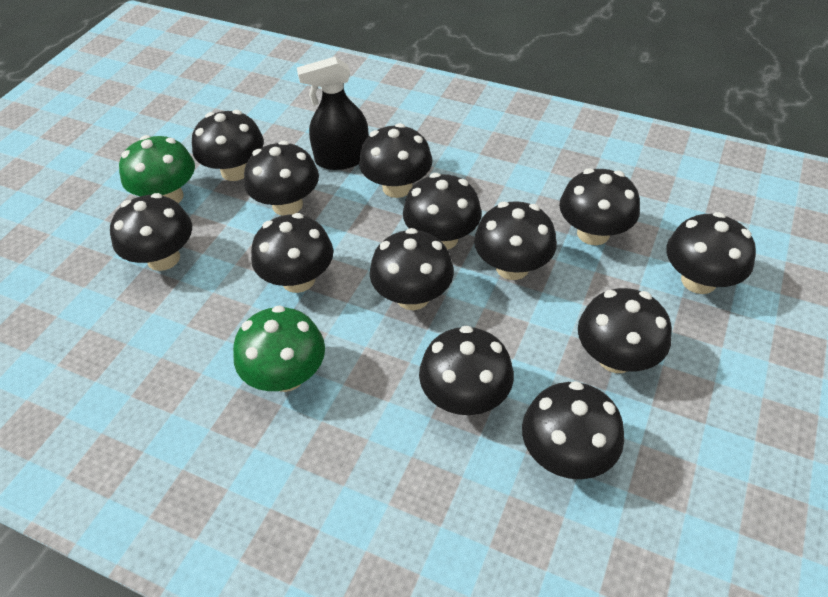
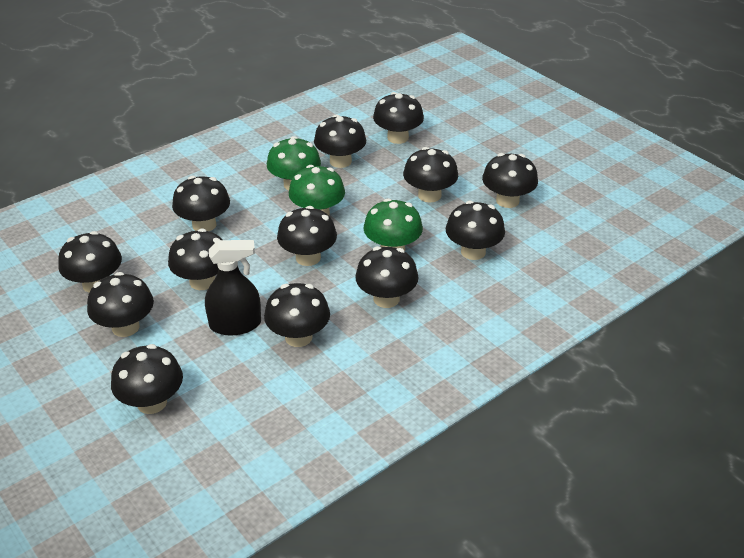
green mushroom: 2 -> 3

